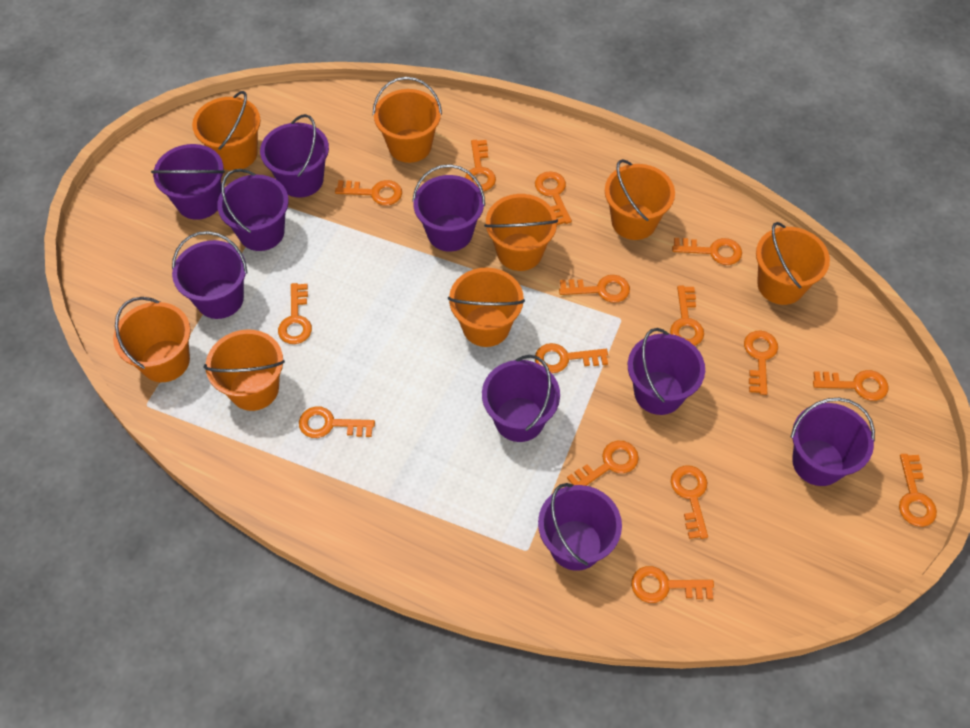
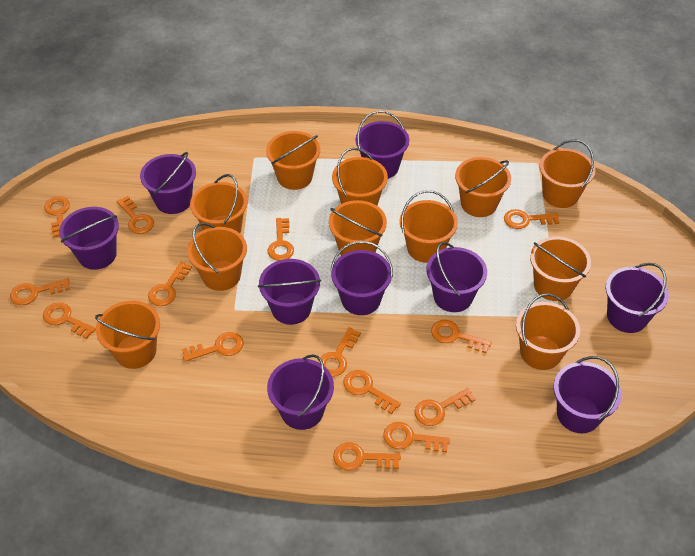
orange bucket: 8 -> 11
orange key: 15 -> 14

